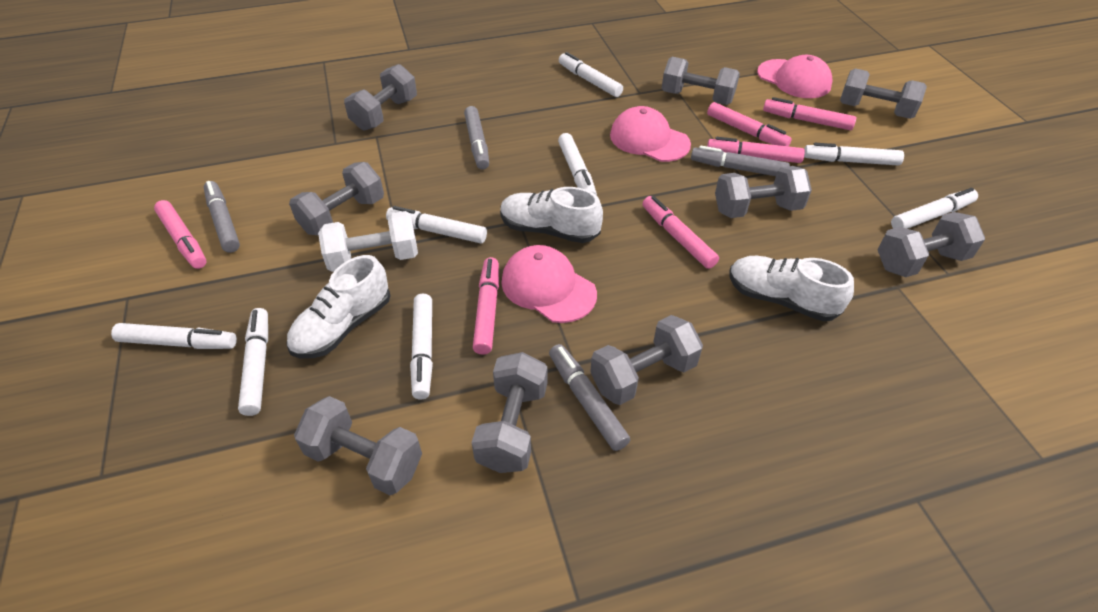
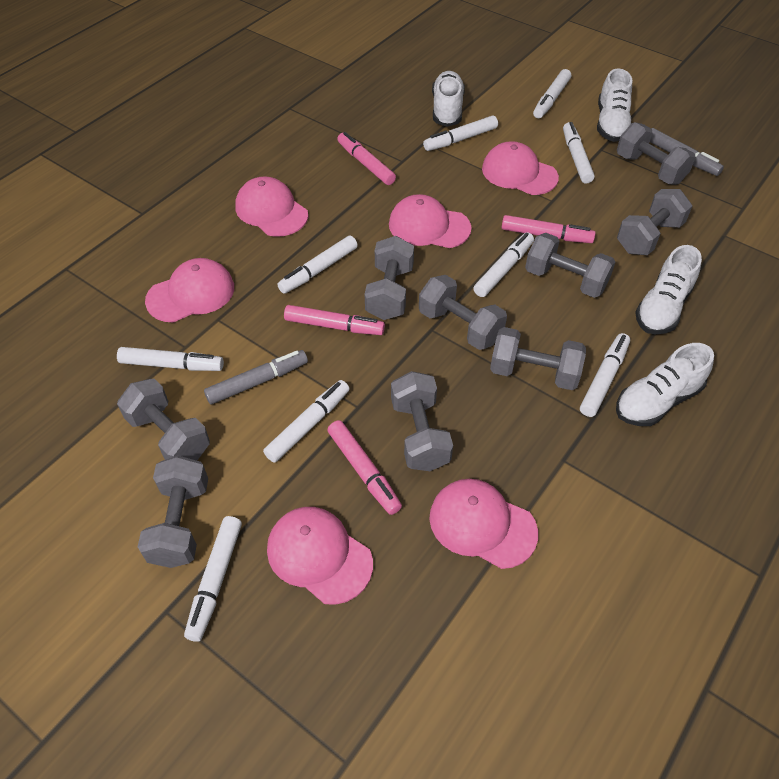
grey marker: 4 -> 2
pink cap: 3 -> 6
pink marker: 6 -> 4
white dumbbell: 1 -> 0
white marker: 8 -> 9
white shoe: 3 -> 4

